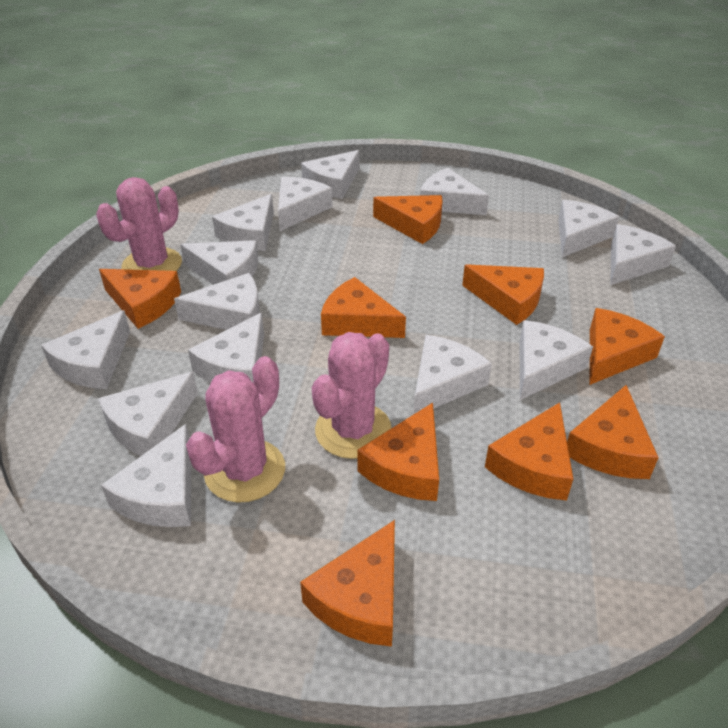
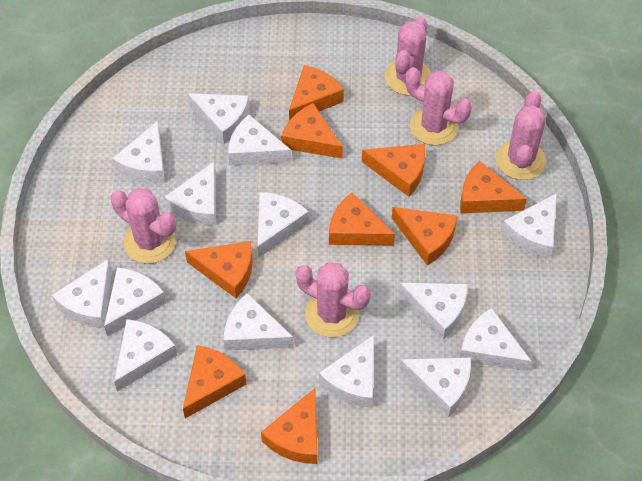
pink cactus: 3 -> 5

